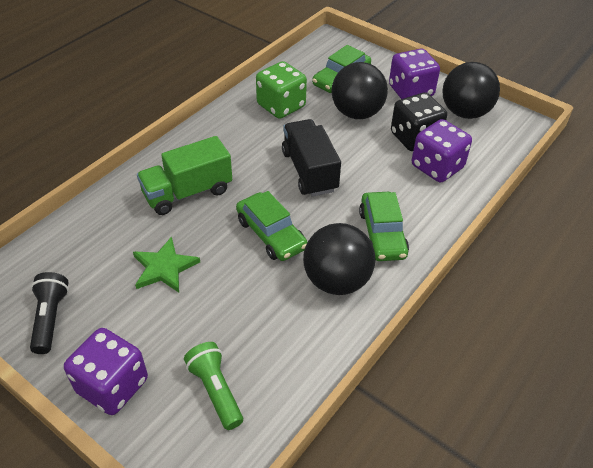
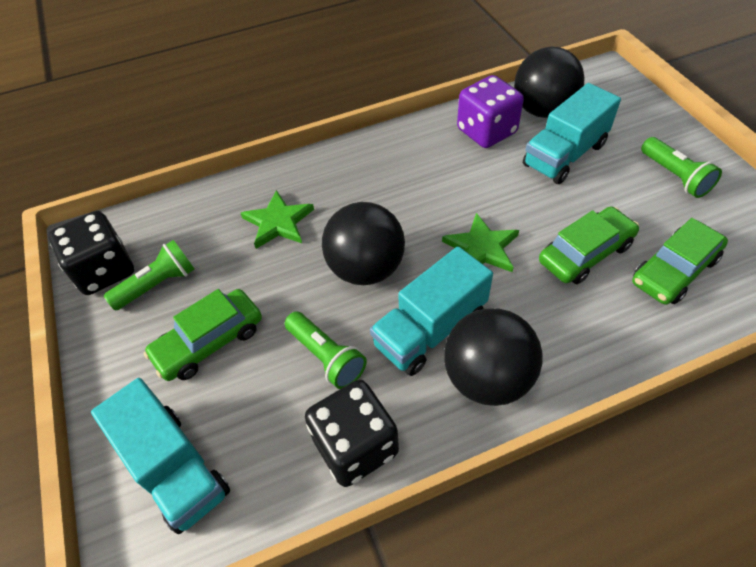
black dice: 1 -> 2
black flashlight: 1 -> 0
black truck: 1 -> 0
green dice: 1 -> 0
green flashlight: 1 -> 3
green star: 1 -> 2
green truck: 1 -> 0
purple dice: 3 -> 1
turquoise truck: 0 -> 3

